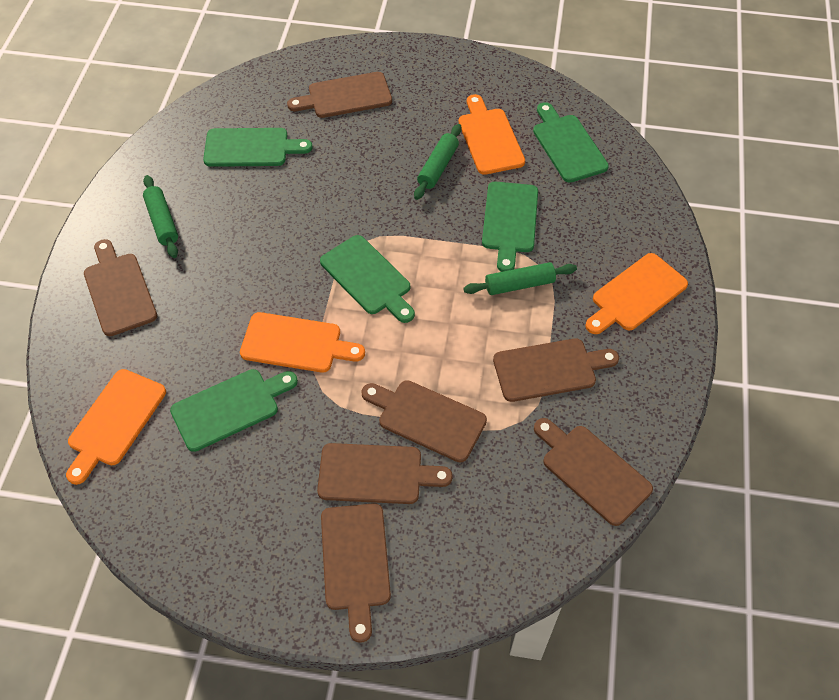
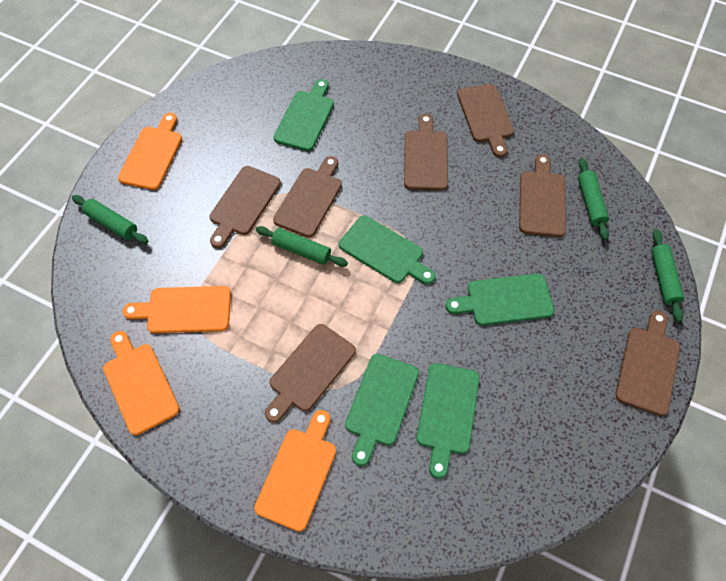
green rolling pin: 3 -> 4

